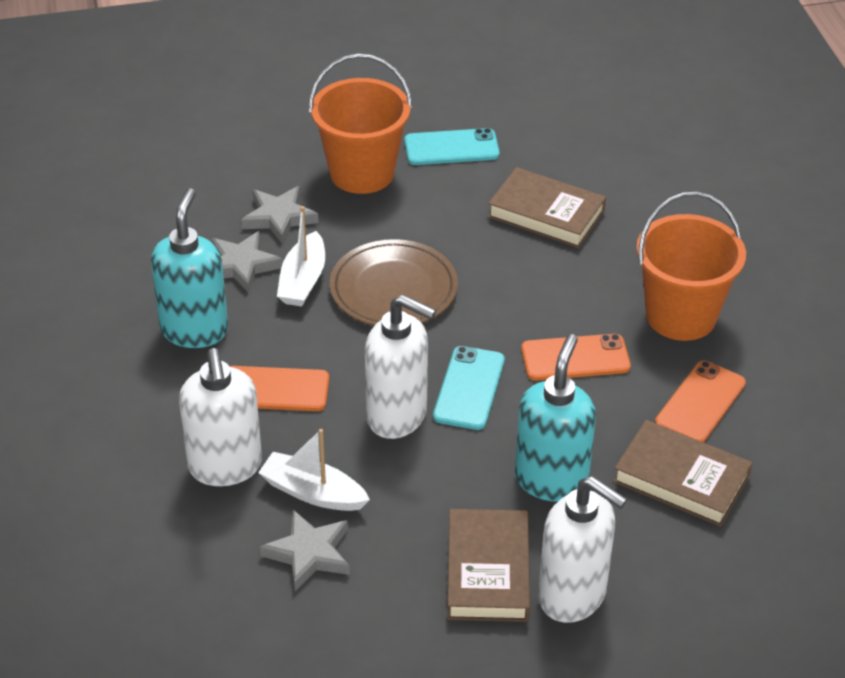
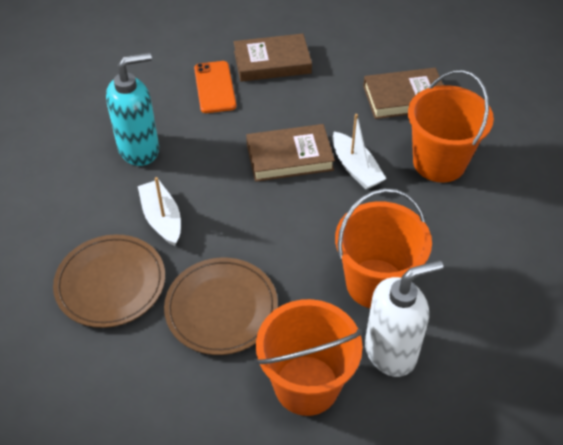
brown plate: 1 -> 2
grey star: 3 -> 0
orange bucket: 2 -> 3
orange phone: 3 -> 1
turquoise phone: 2 -> 0
turquoise soap dispenser: 2 -> 1
white soap dispenser: 3 -> 1

